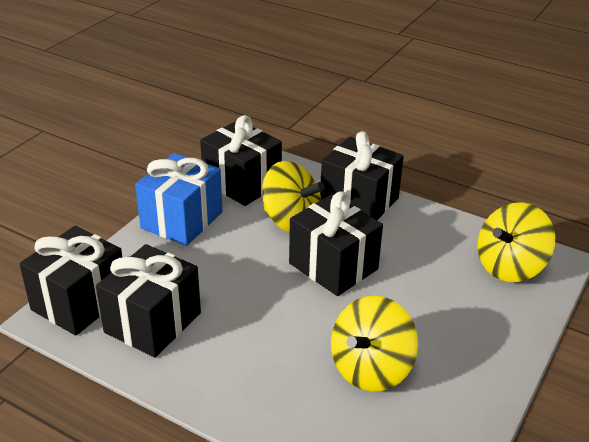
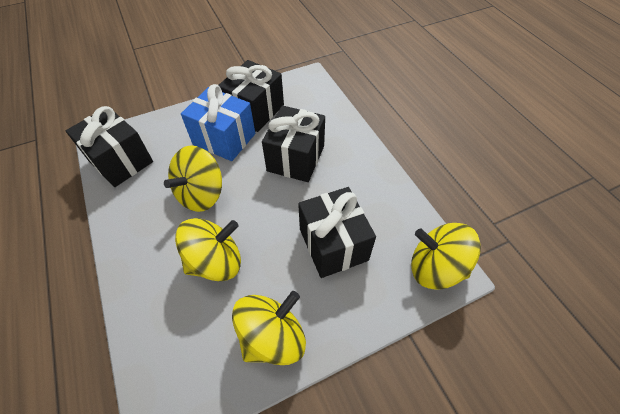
black gift: 5 -> 4
yellow spinning top: 3 -> 4

